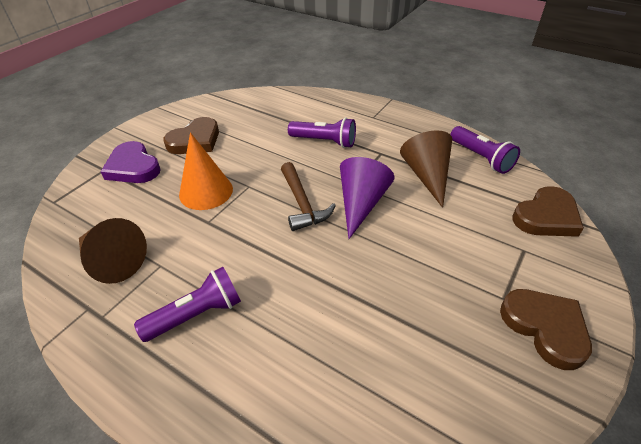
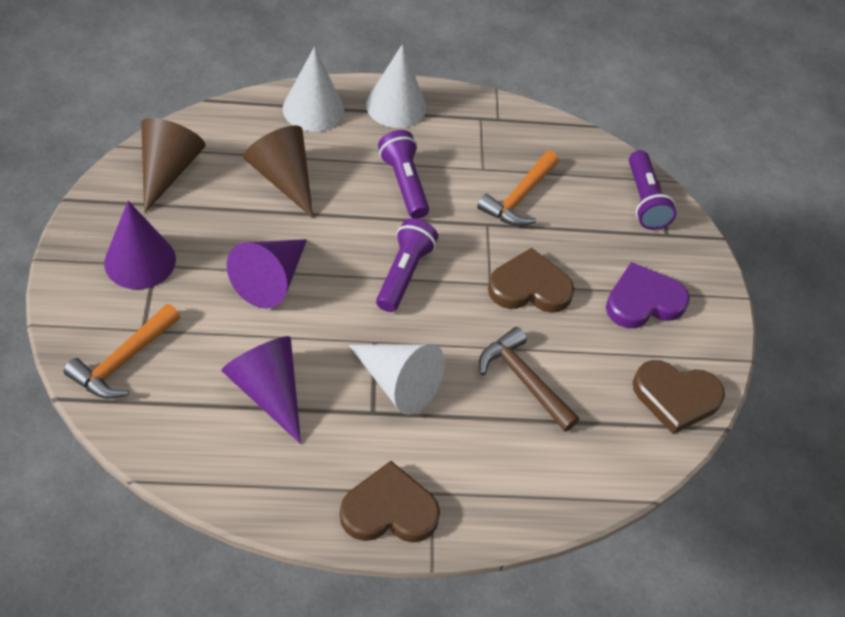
orange cone: 1 -> 0
orange hammer: 0 -> 2
purple cone: 1 -> 3
white cone: 0 -> 3

